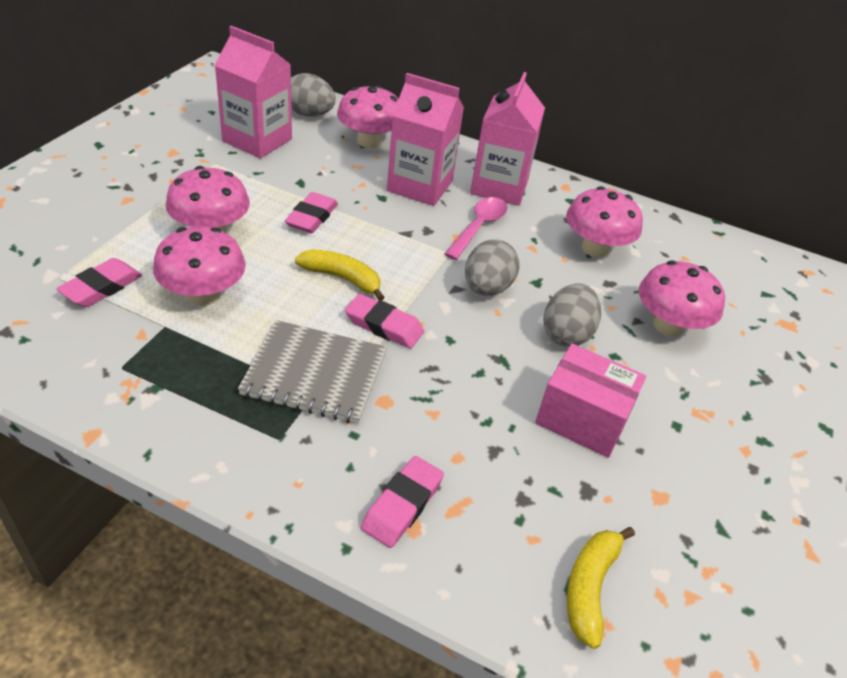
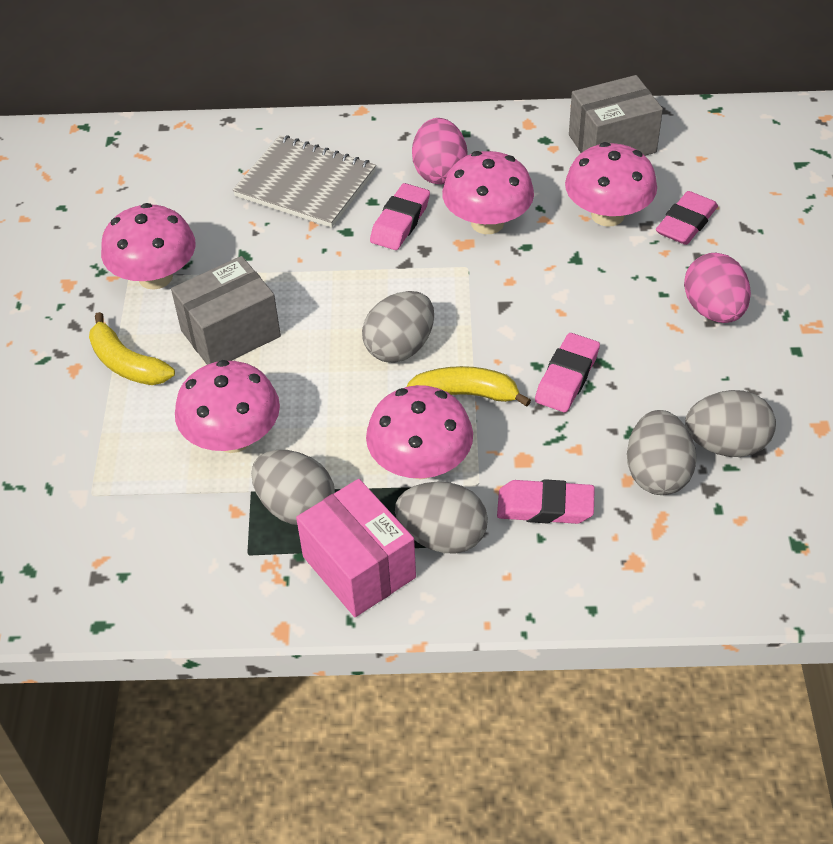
grey box: 0 -> 2
grey egg: 3 -> 5
pink carton: 3 -> 0
pink egg: 0 -> 2
pink spoon: 1 -> 0

